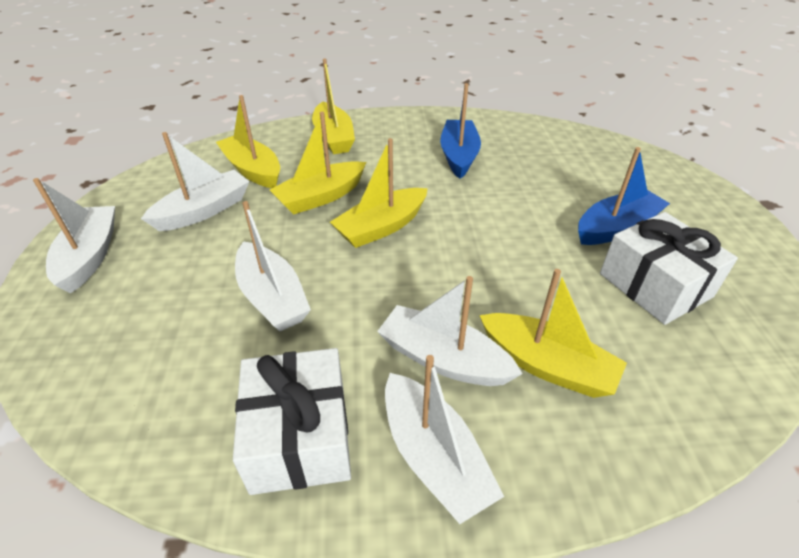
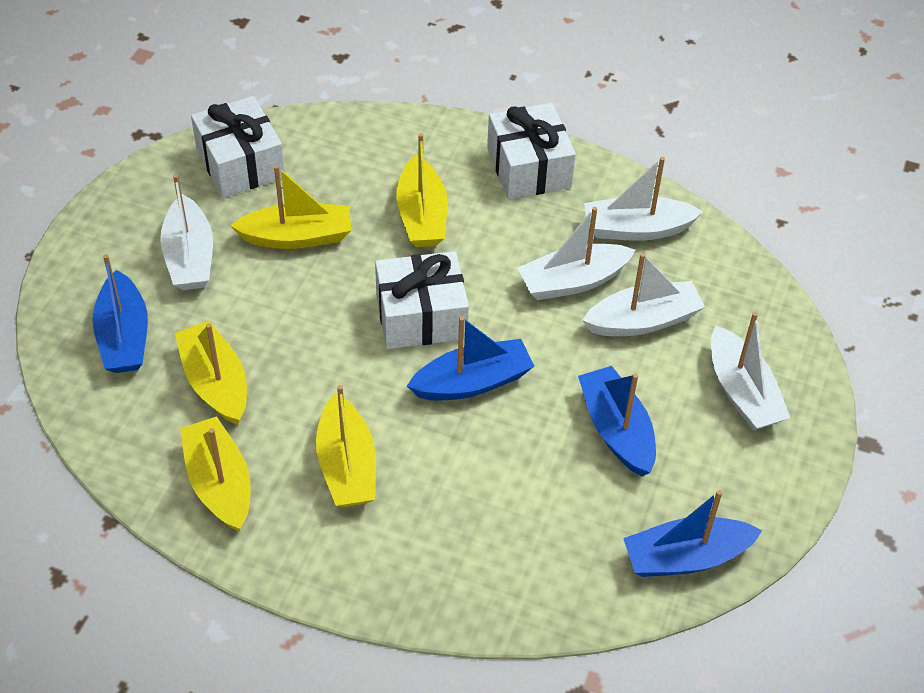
blue boat: 2 -> 4
white gift: 2 -> 3

